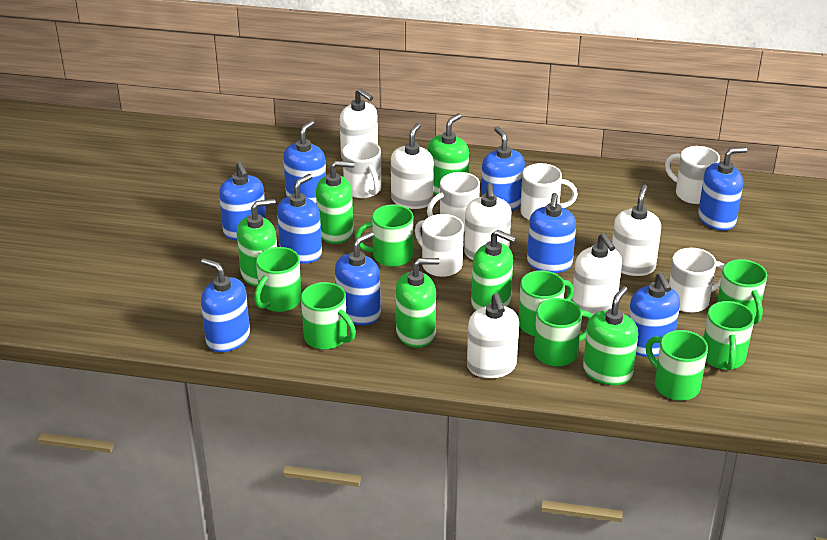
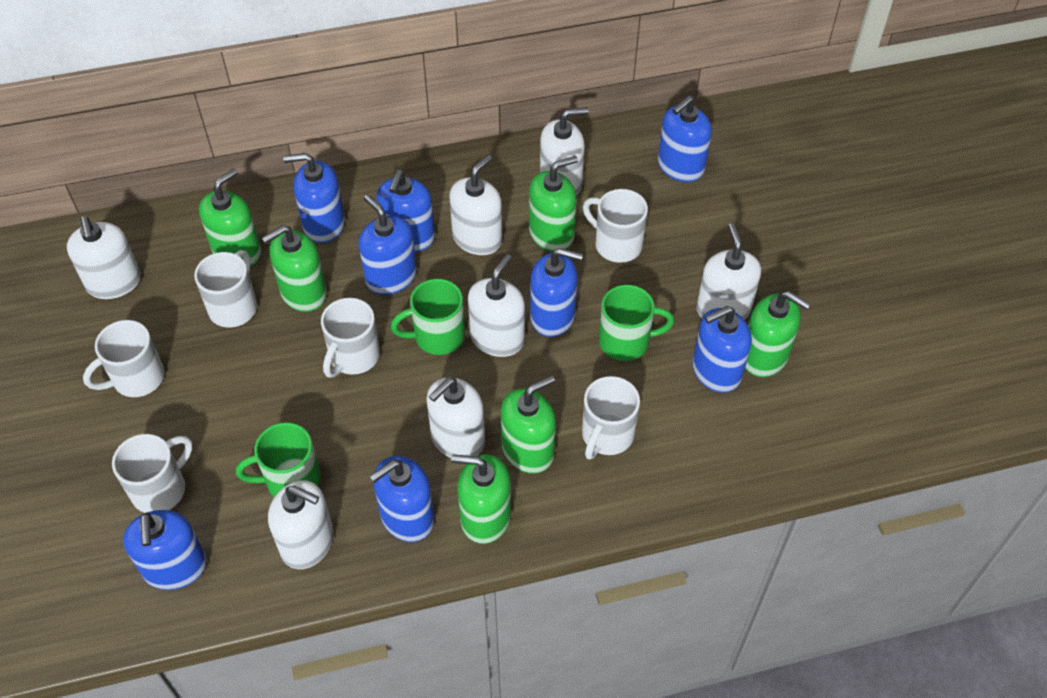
blue soap dispenser: 9 -> 8
green mug: 8 -> 3
white soap dispenser: 6 -> 7

